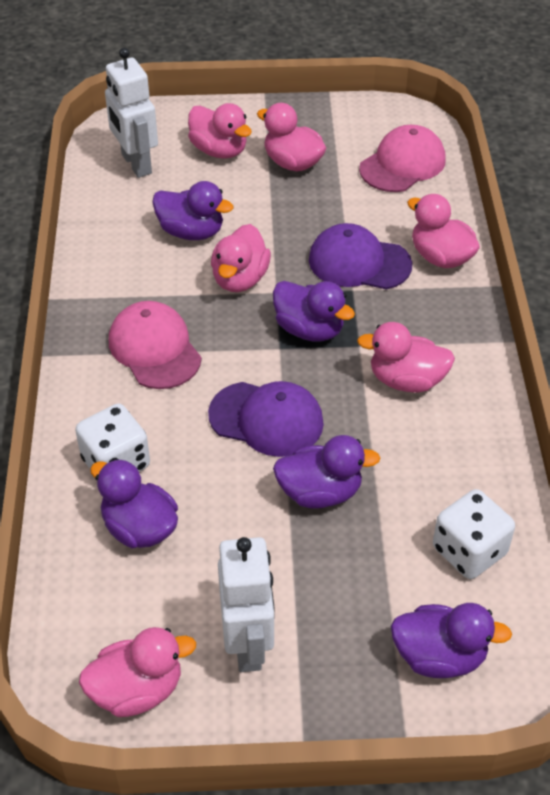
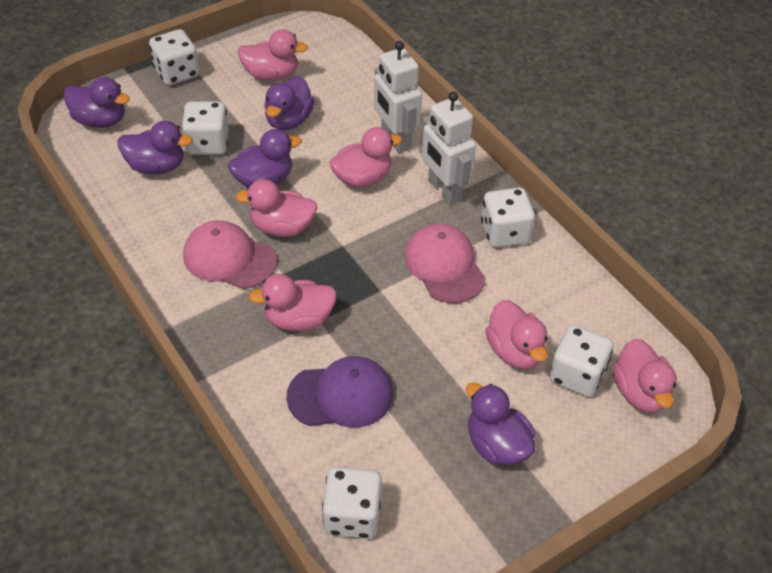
purple cap: 2 -> 1
white dice: 2 -> 5

